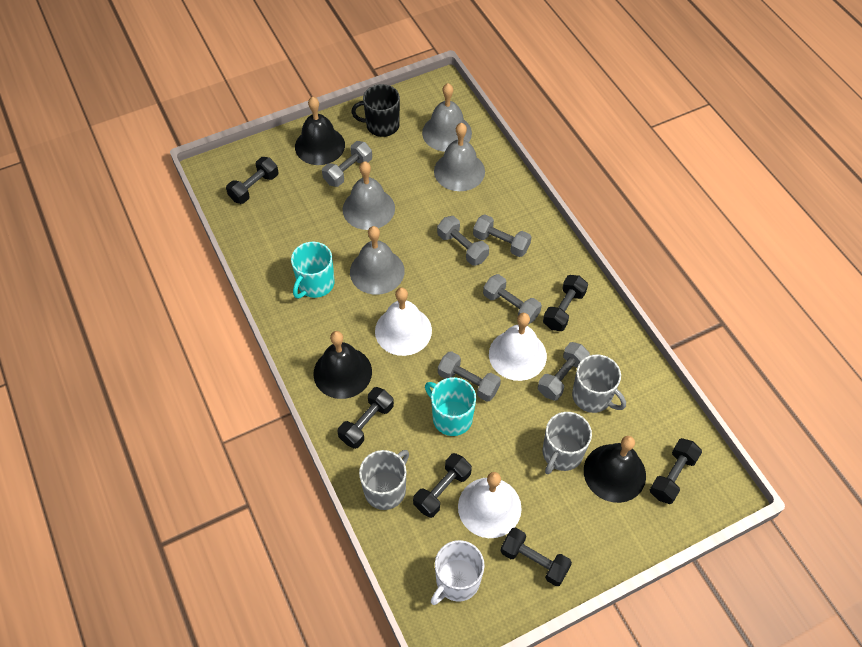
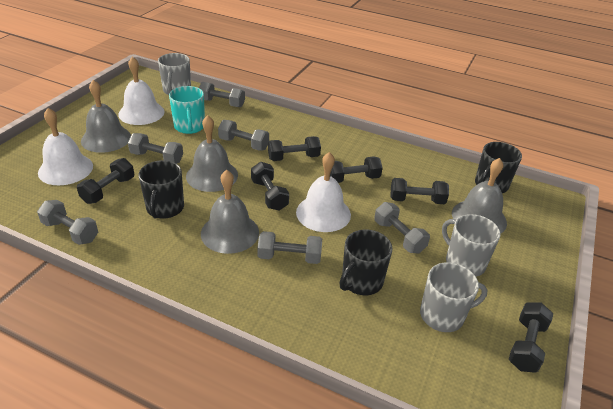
black bell: 3 -> 0
black mug: 1 -> 3
turquoise mug: 2 -> 1
white mug: 1 -> 0

